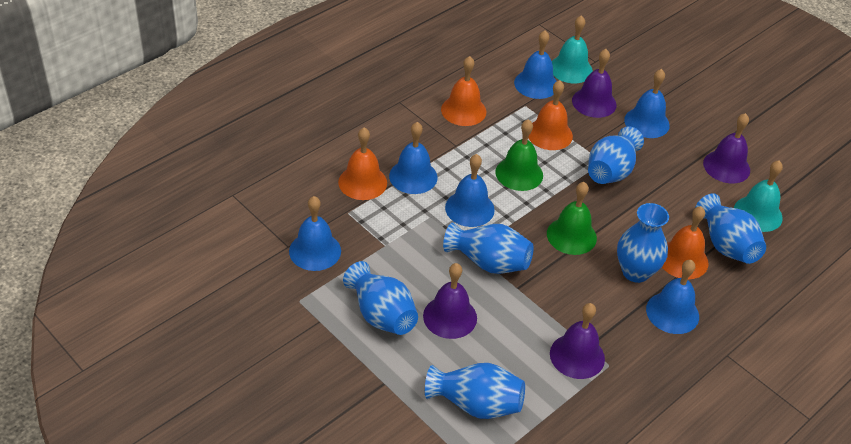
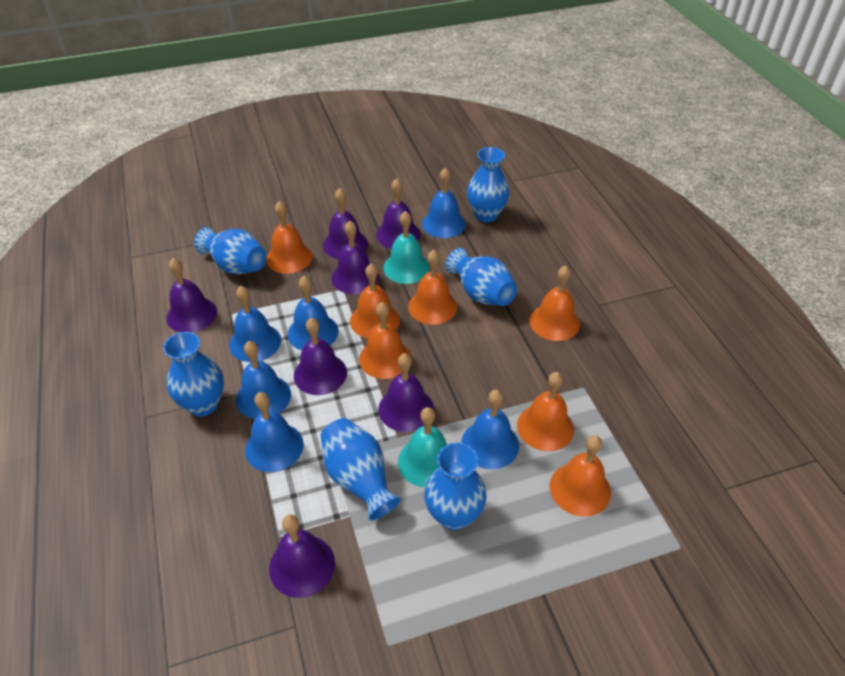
green bell: 2 -> 0
orange bell: 4 -> 7
purple bell: 4 -> 7

